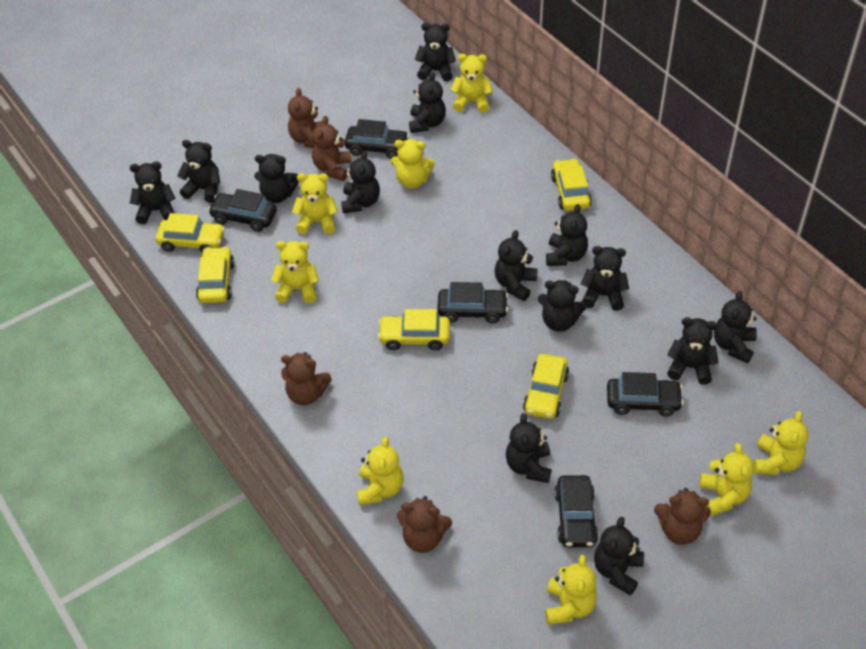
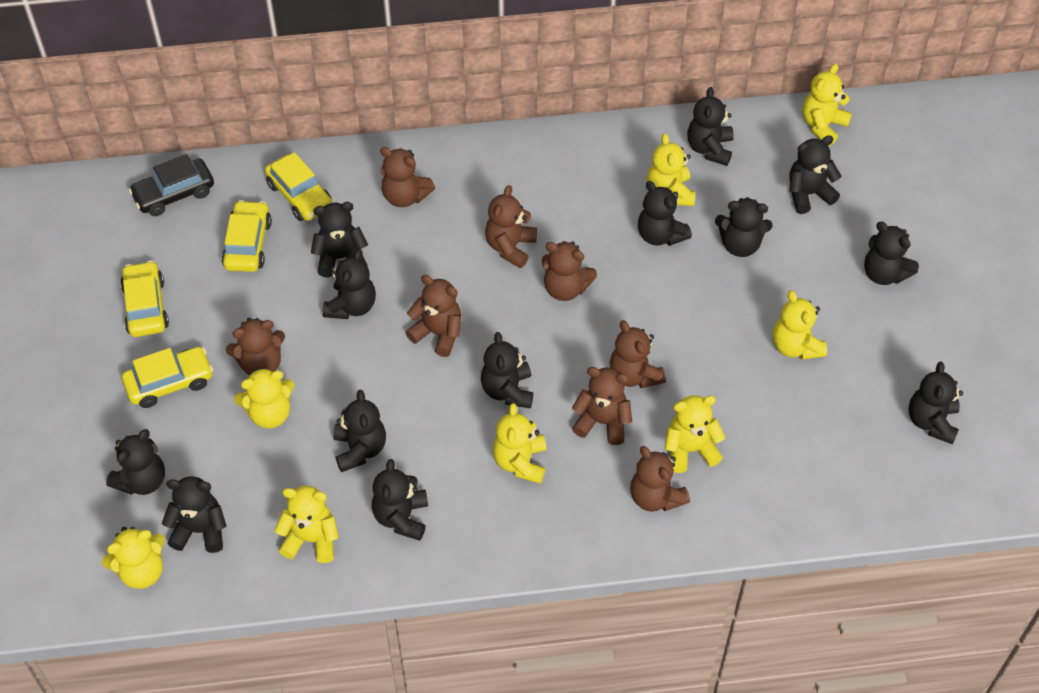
black car: 5 -> 1
black teddy bear: 14 -> 13
brown teddy bear: 5 -> 8
yellow car: 5 -> 4

